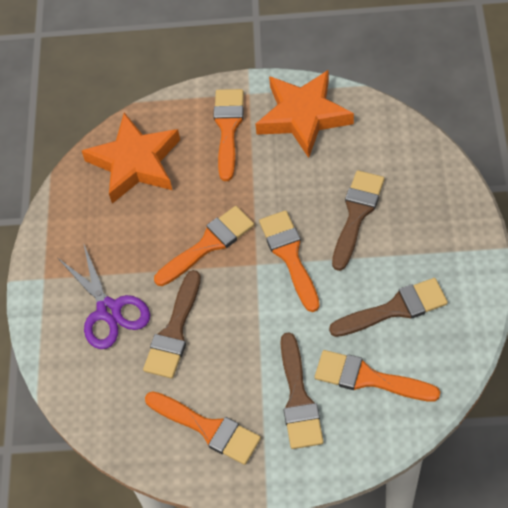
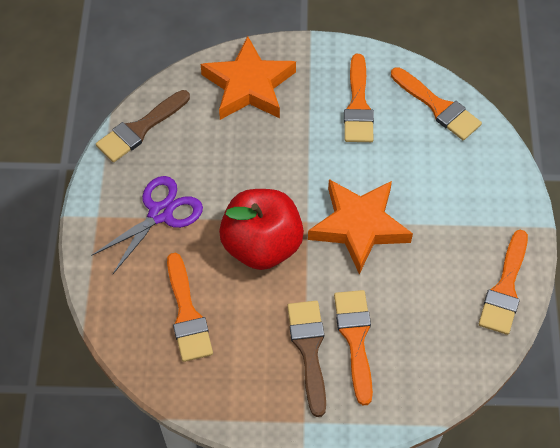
brown brush: 4 -> 2
red apple: 0 -> 1

